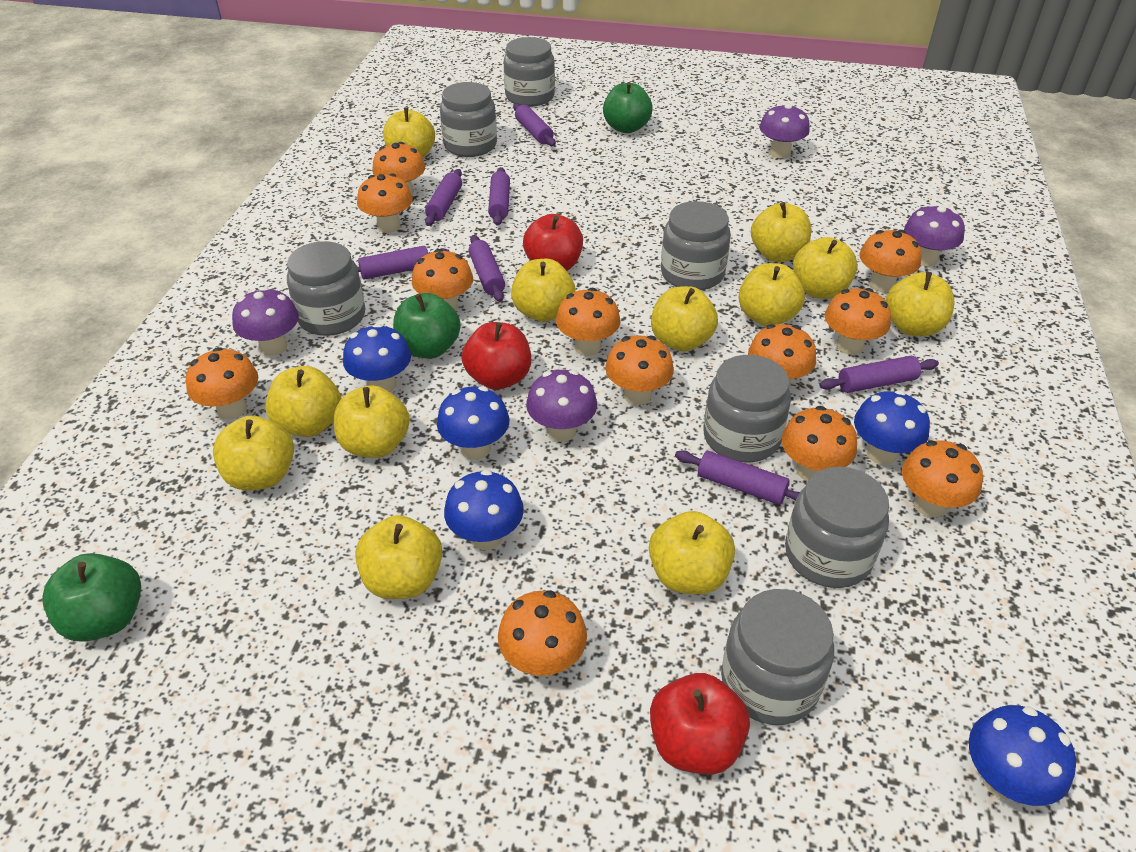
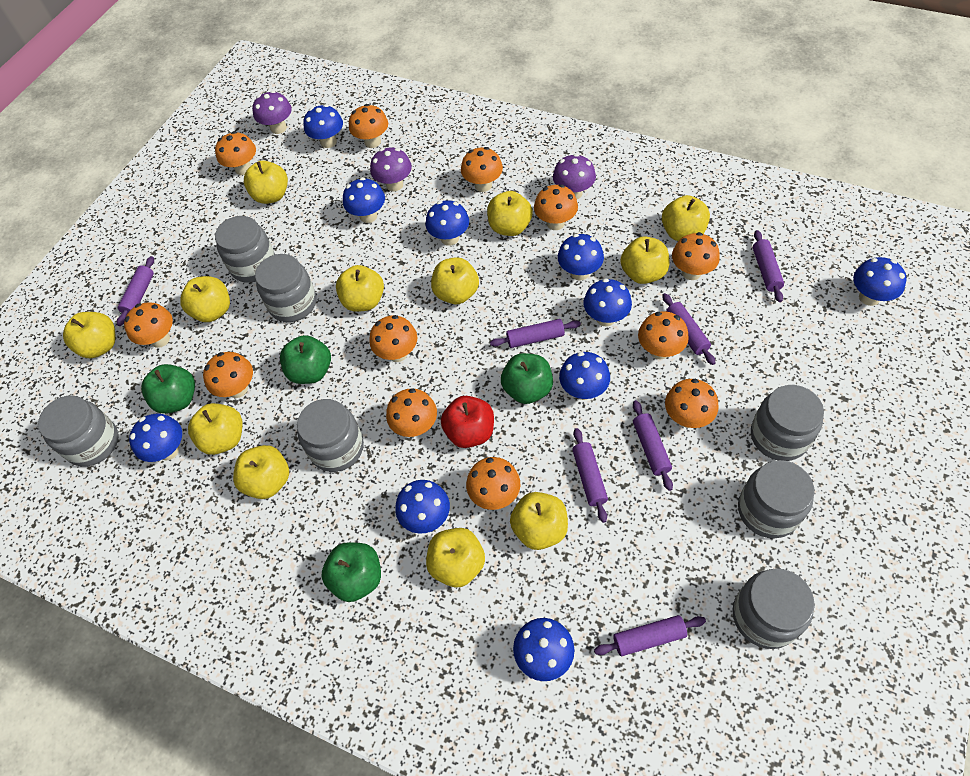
blue mushroom: 5 -> 10
green apple: 3 -> 4
purple mushroom: 4 -> 3
red apple: 3 -> 1

